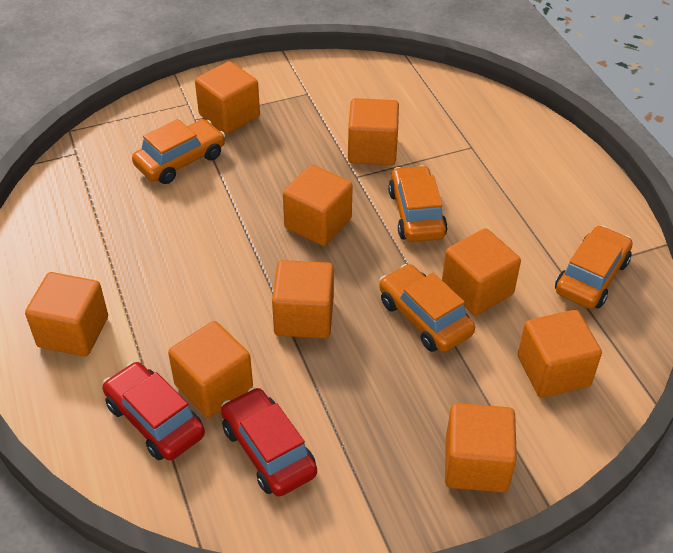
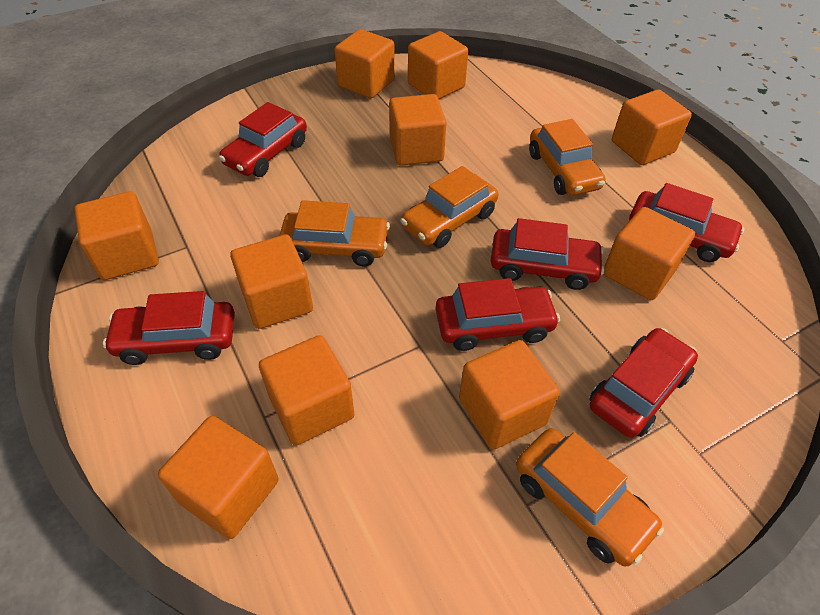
orange cube: 9 -> 10
red car: 2 -> 6

